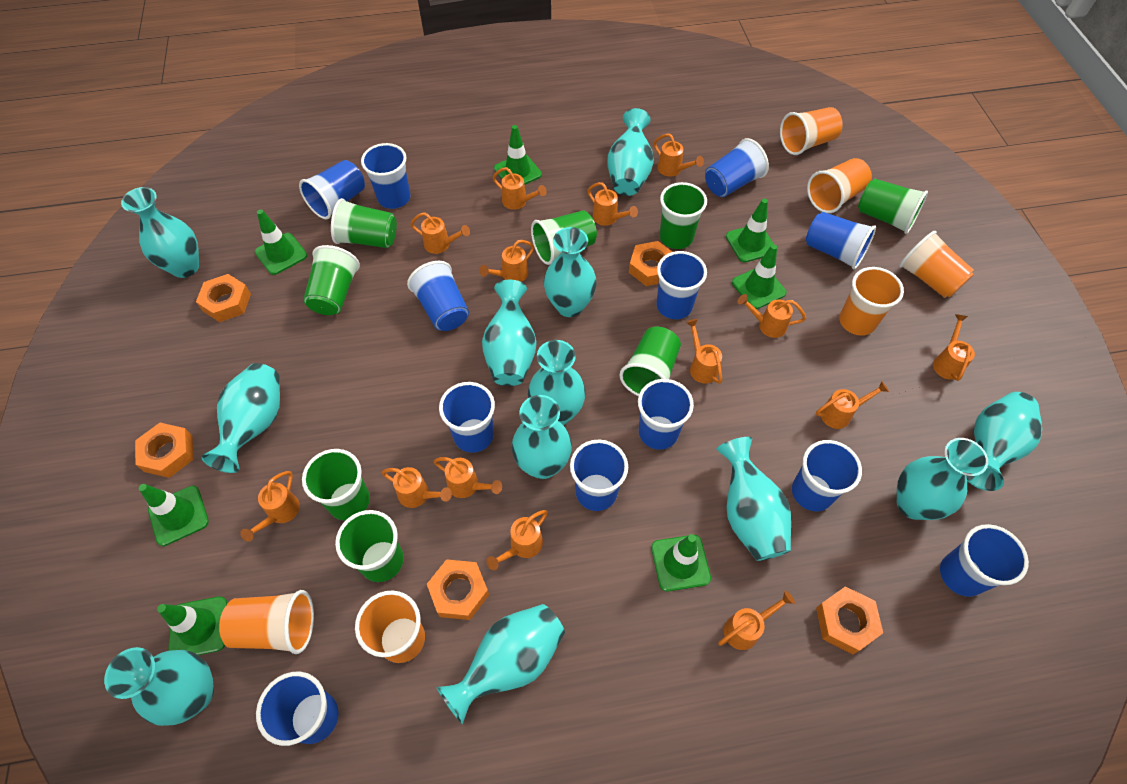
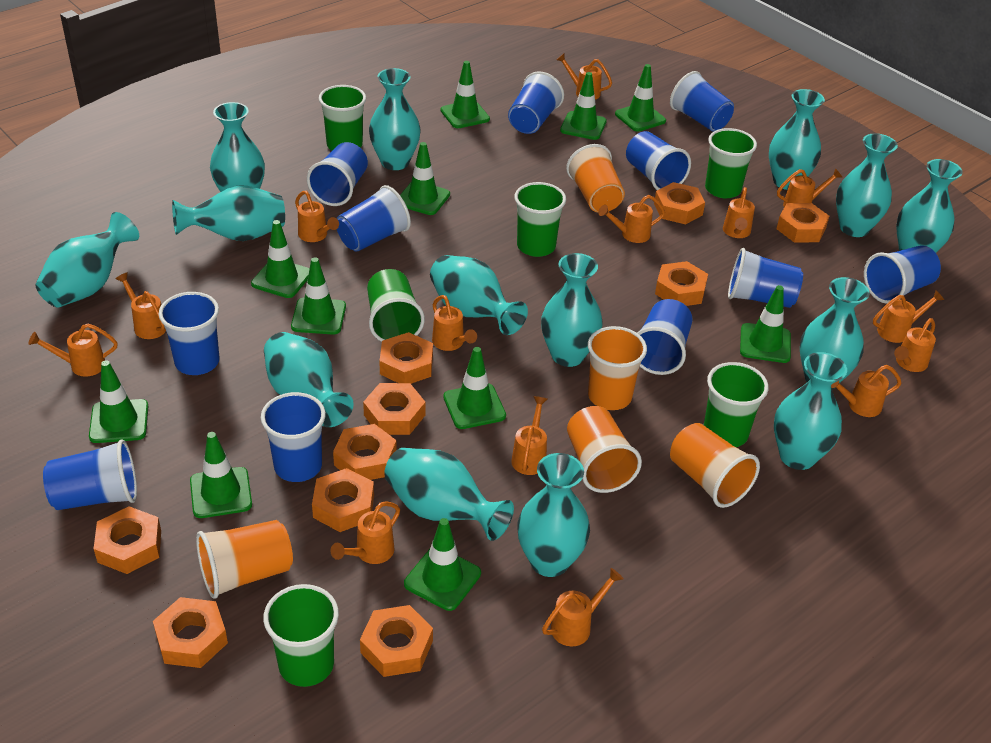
blue cup: 12 -> 11
green cup: 8 -> 6
green traffic cone: 7 -> 11
orange cup: 6 -> 5
orange nut: 5 -> 10
turquoise vase: 12 -> 14

